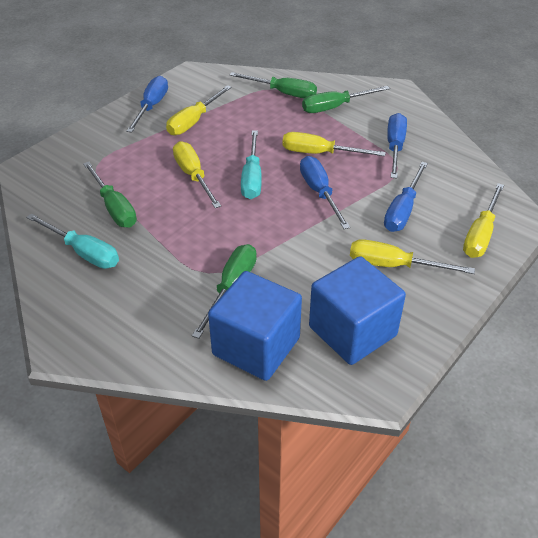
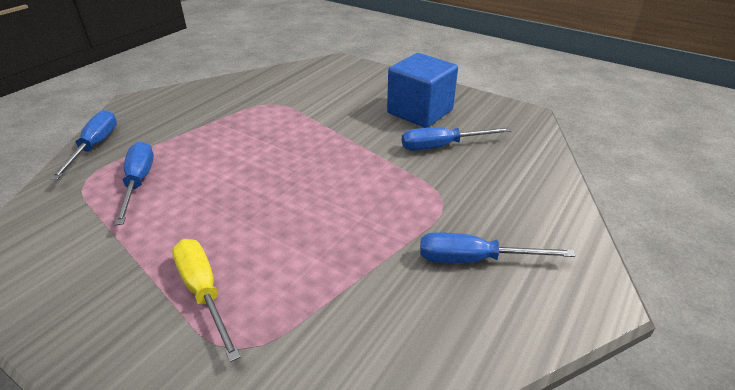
blue cube: 2 -> 1
green screwdriver: 4 -> 0
turquoise screwdriver: 2 -> 0
yellow screwdriver: 5 -> 1

